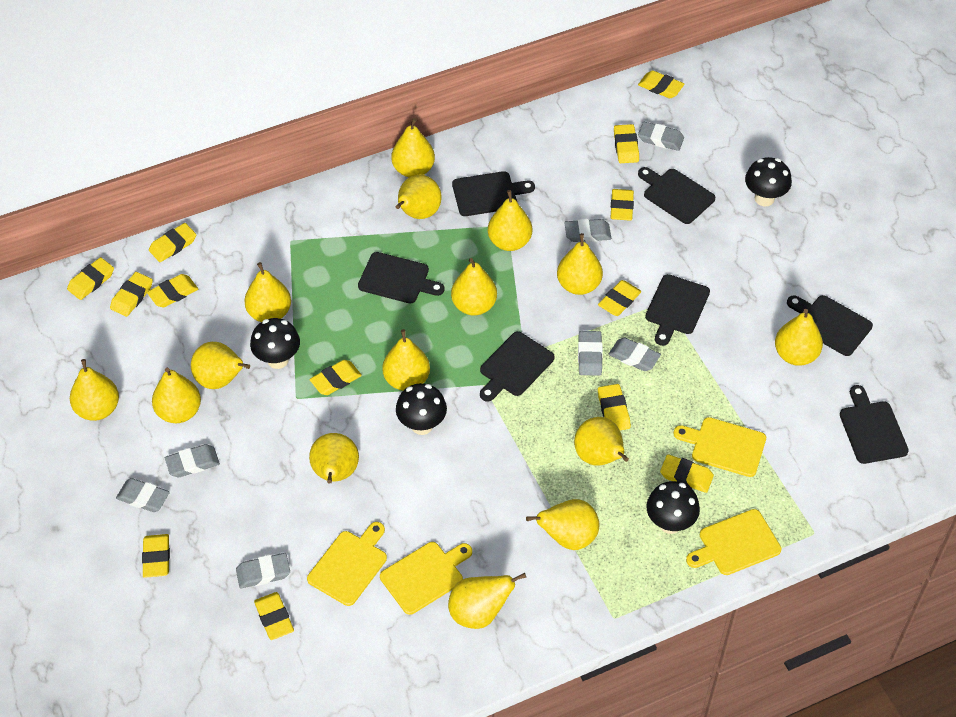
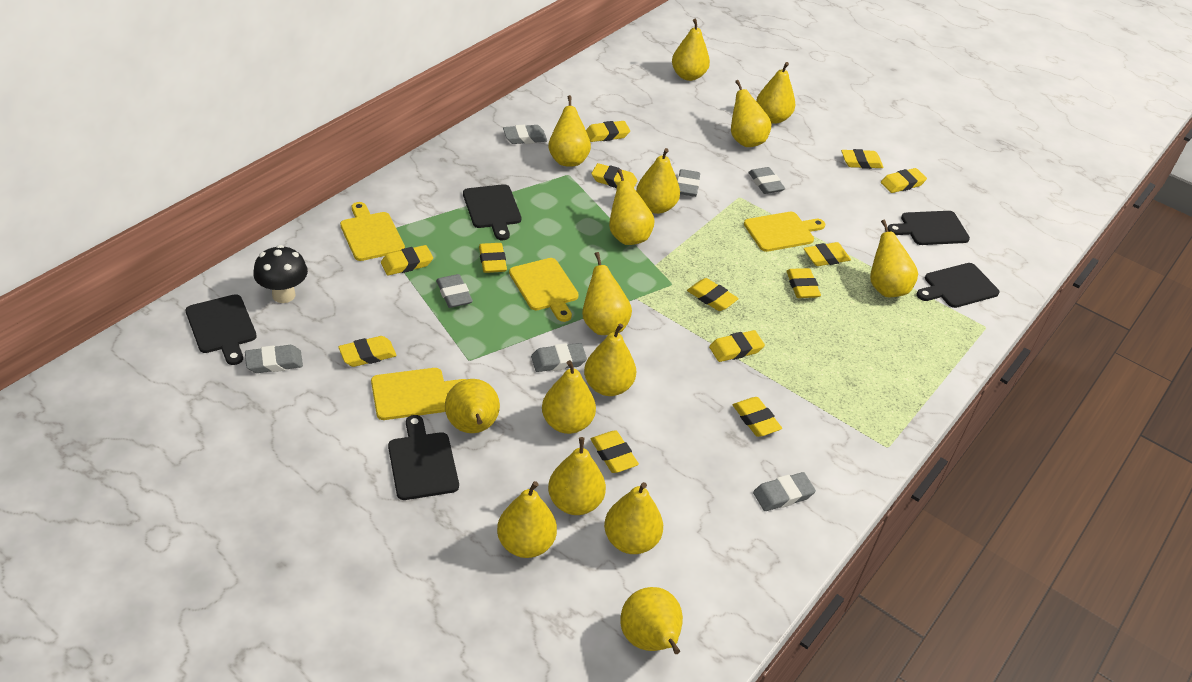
black cutting board: 7 -> 5
black mushroom: 4 -> 1

